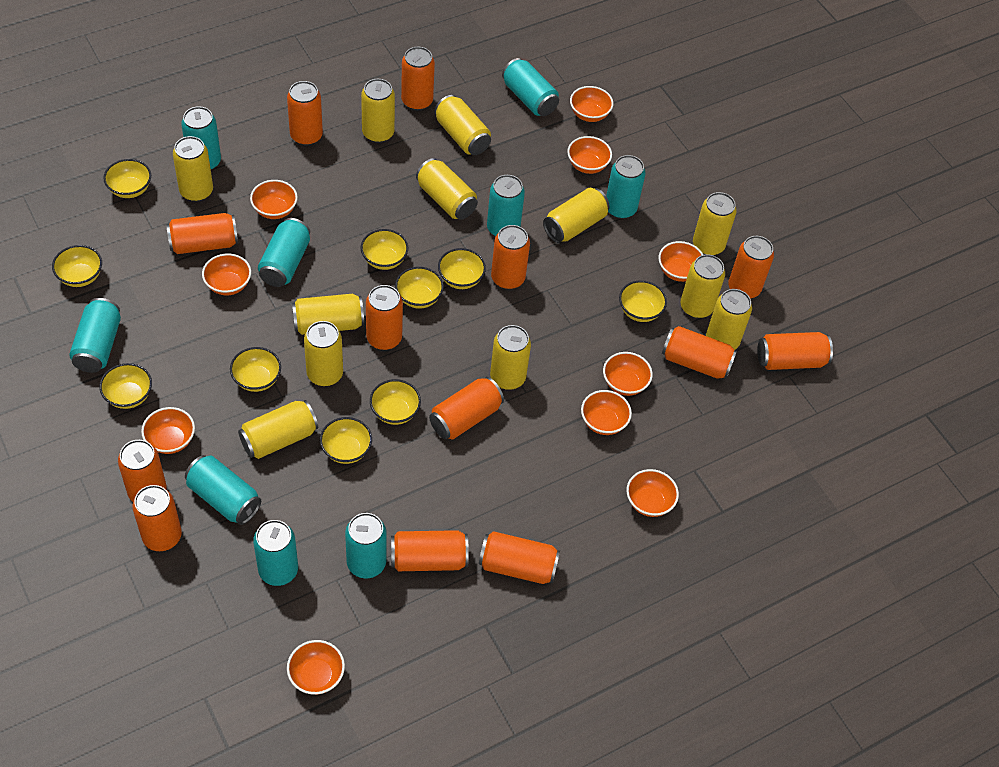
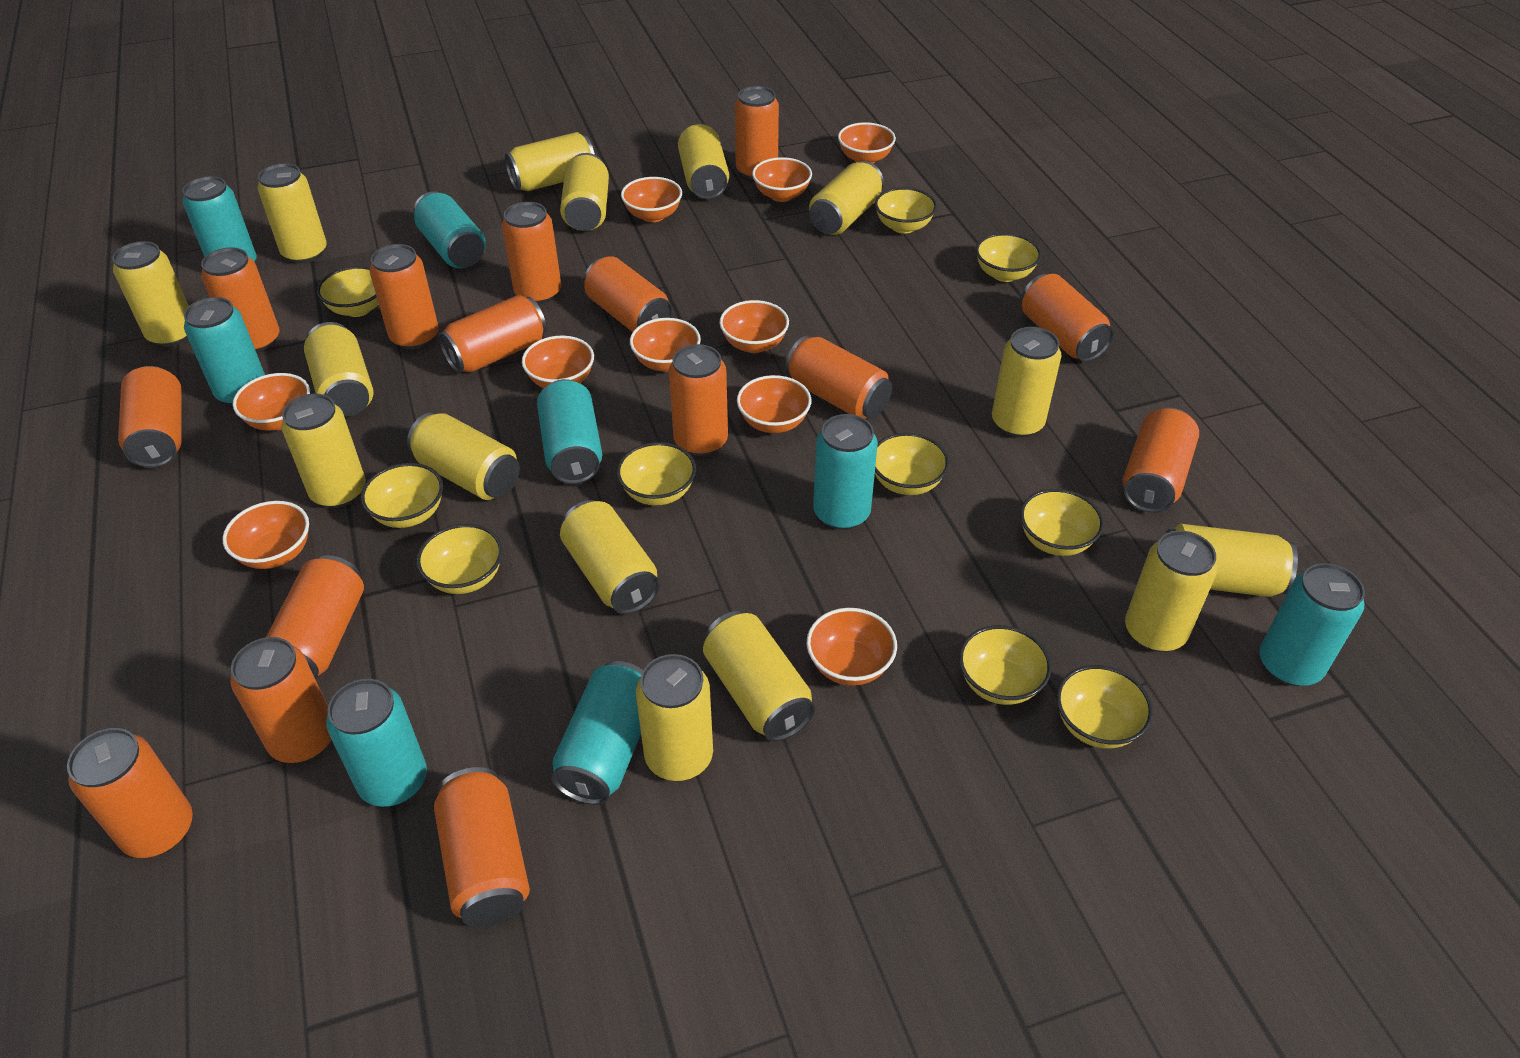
orange can: 13 -> 15
turquoise can: 9 -> 8
yellow can: 12 -> 15

